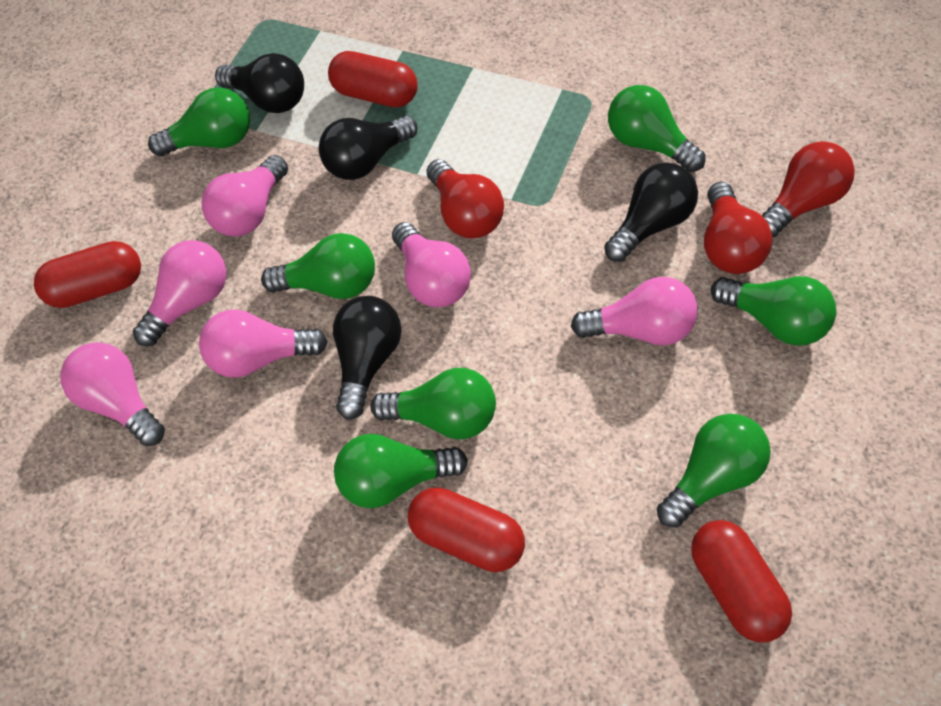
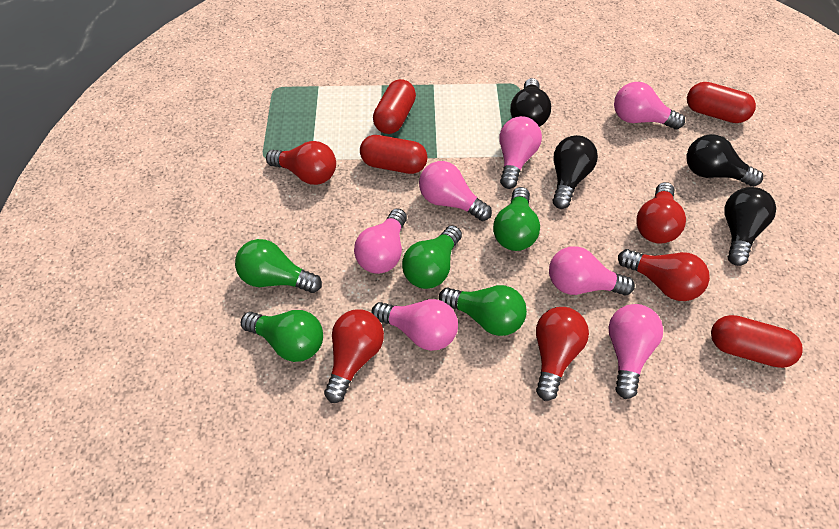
green light bulb: 7 -> 5
pink light bulb: 6 -> 7
red light bulb: 3 -> 5

